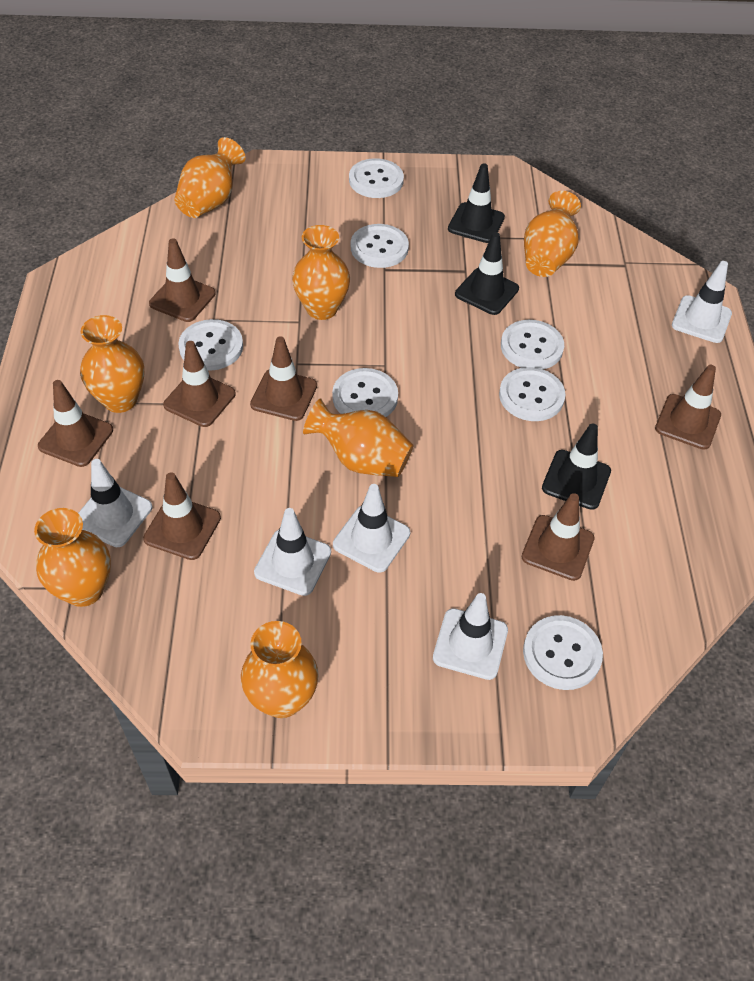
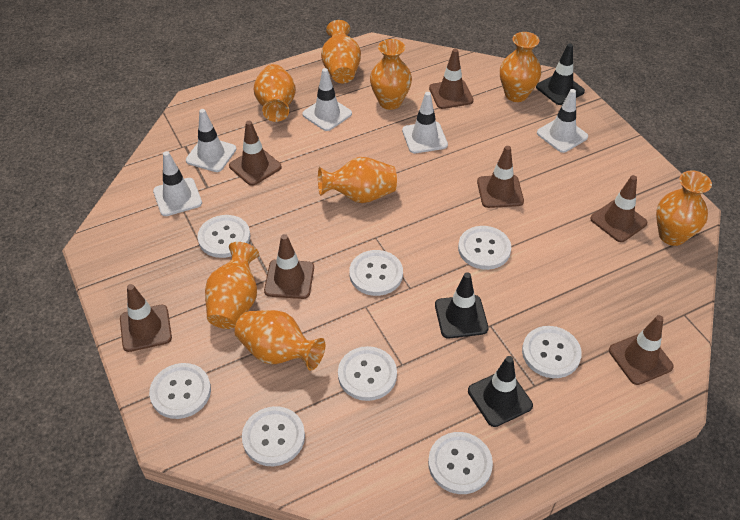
orange vase: 7 -> 8
white button: 7 -> 8

